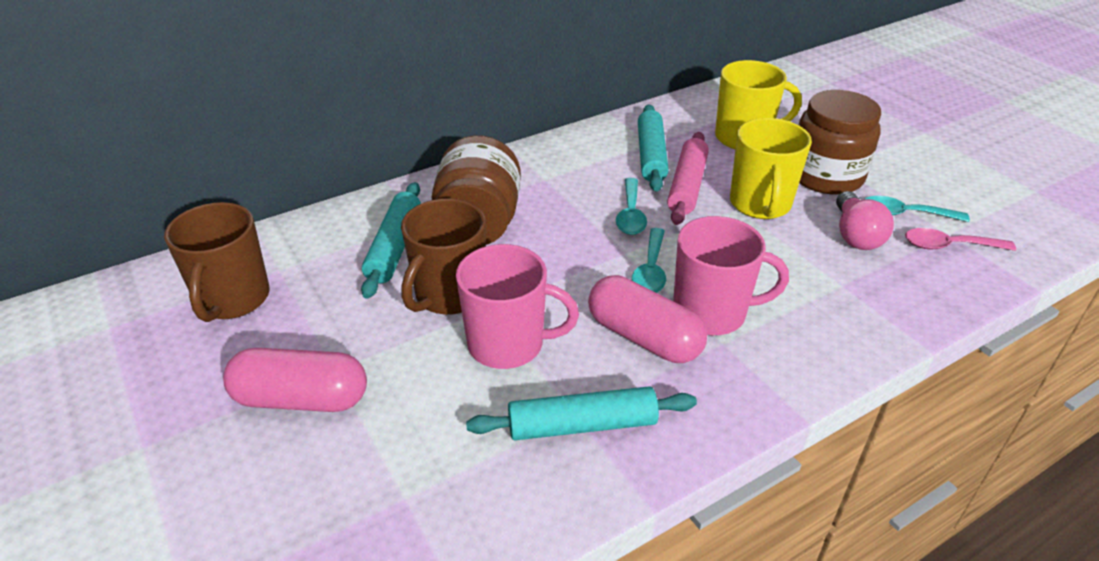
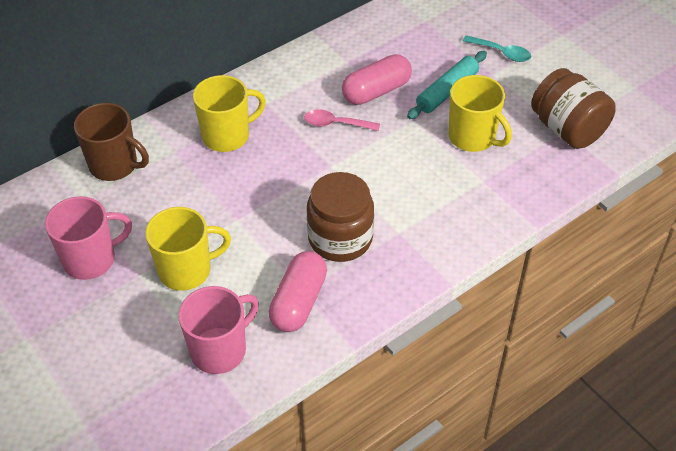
brown mug: 2 -> 1
pink light bulb: 1 -> 0
pink rolling pin: 1 -> 0
turquoise rolling pin: 3 -> 1
turquoise spoon: 3 -> 1
yellow mug: 2 -> 3

